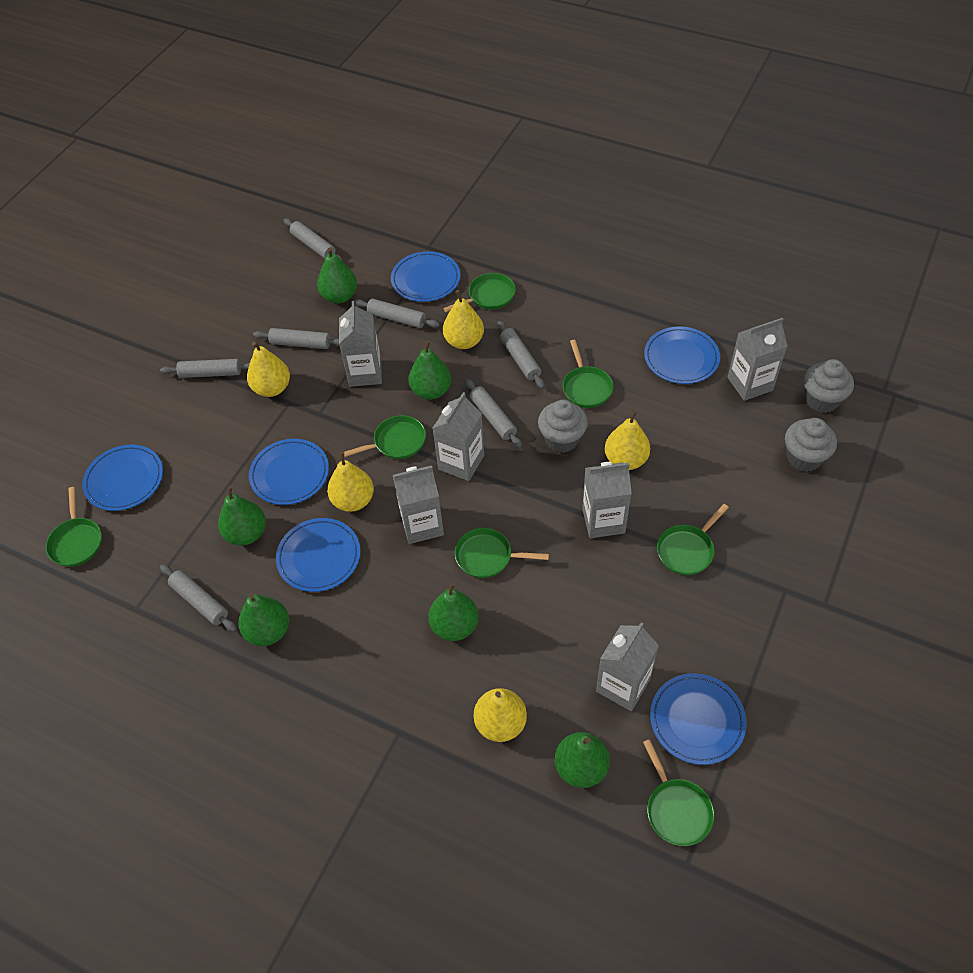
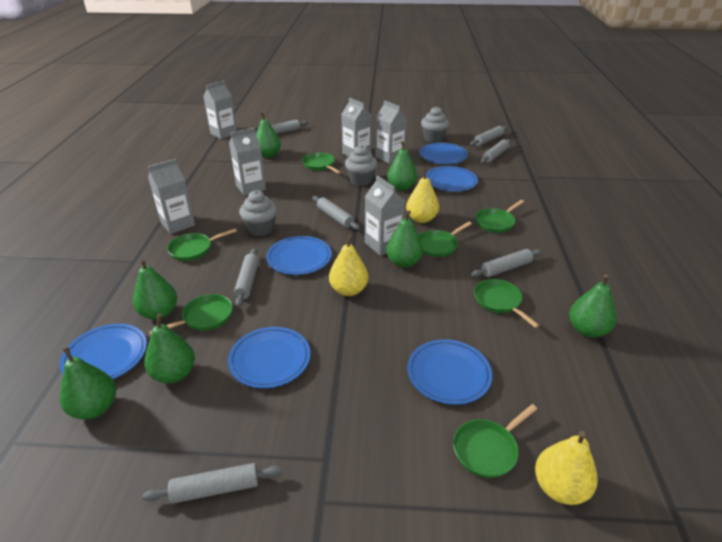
green pear: 6 -> 7
yellow pear: 5 -> 3

